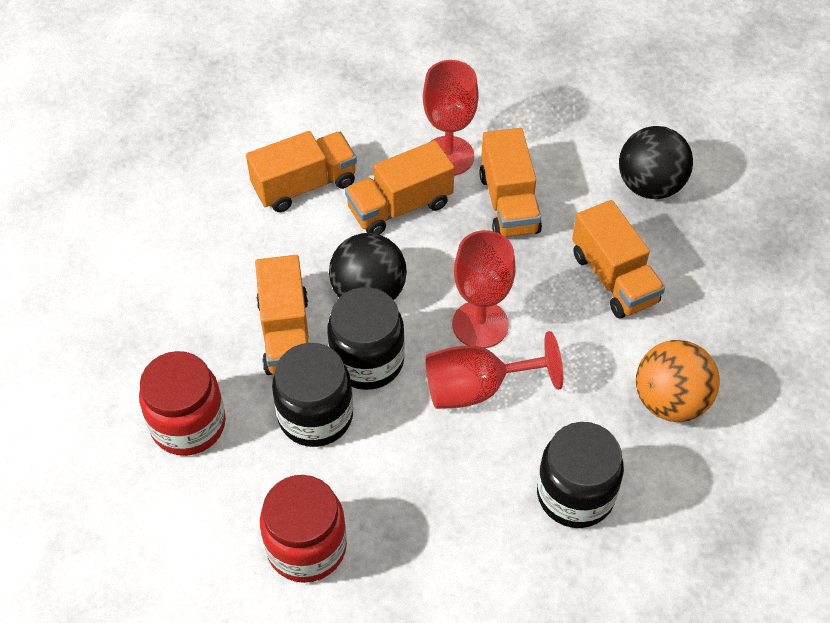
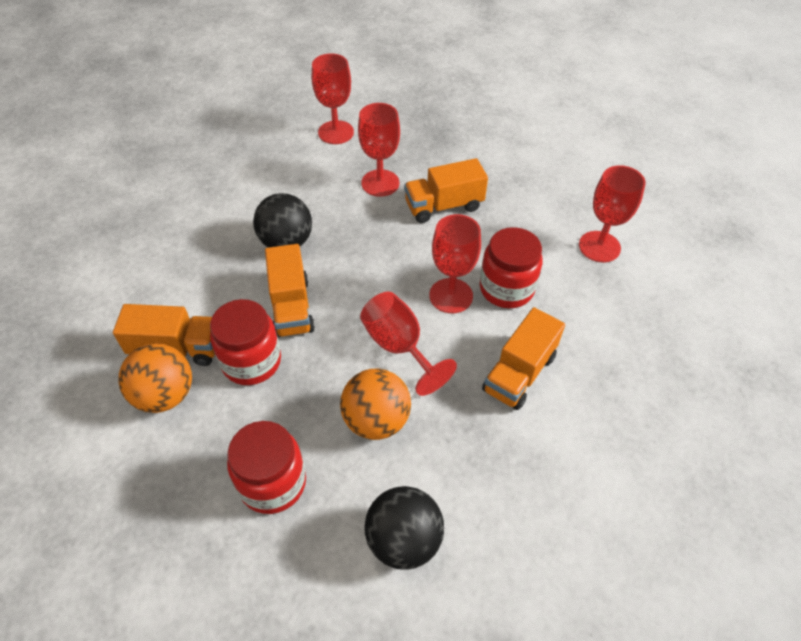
black jar: 3 -> 0
orange ball: 1 -> 2
orange truck: 5 -> 4
red goblet: 3 -> 5
red jar: 2 -> 3

